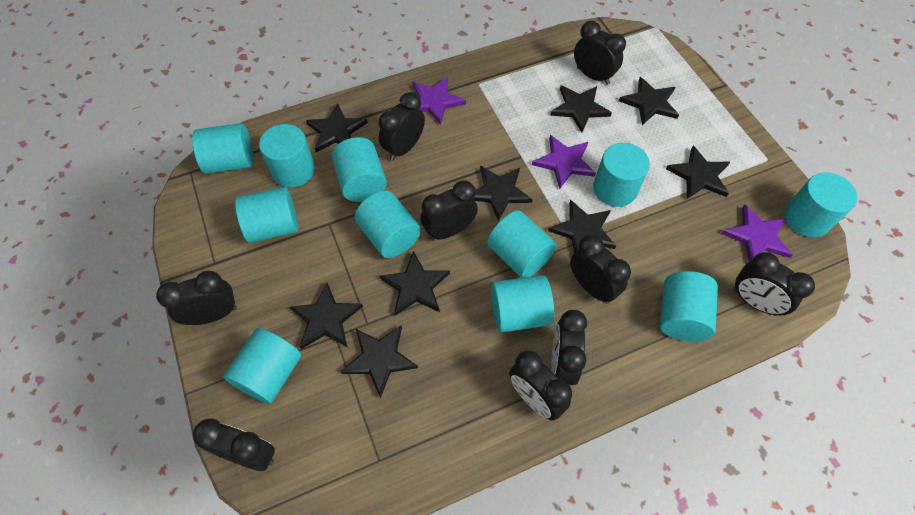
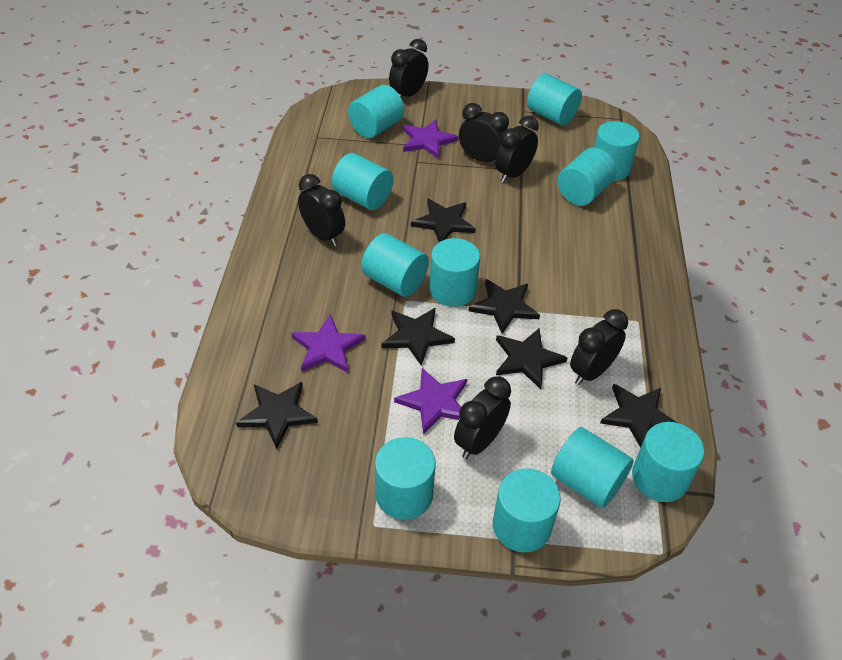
black clock: 9 -> 6
black star: 9 -> 6

